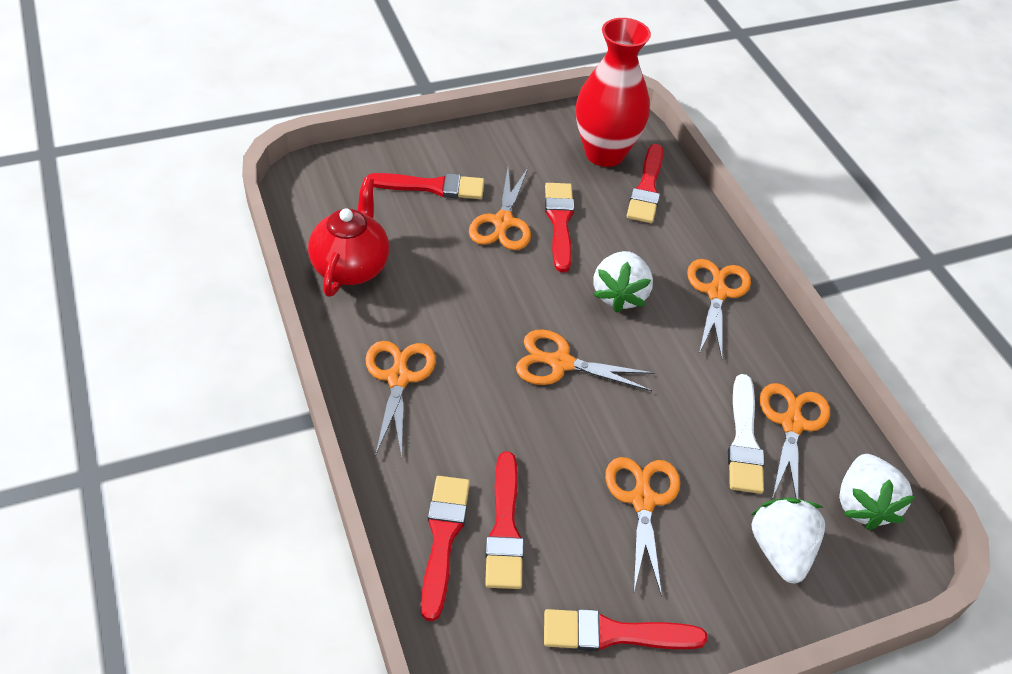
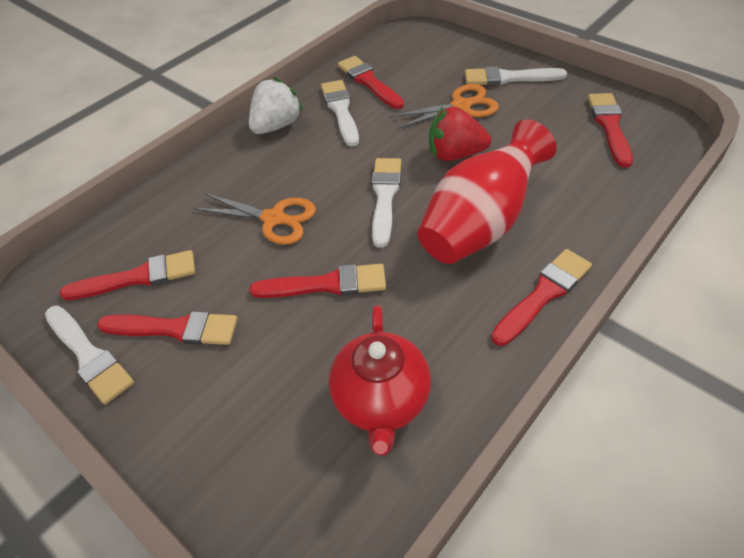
orange scissors: 6 -> 2
red strawberry: 0 -> 1
white brush: 1 -> 4
white strawberry: 3 -> 1

